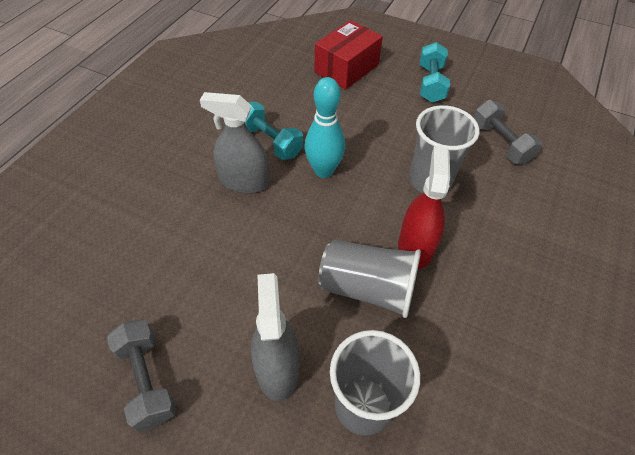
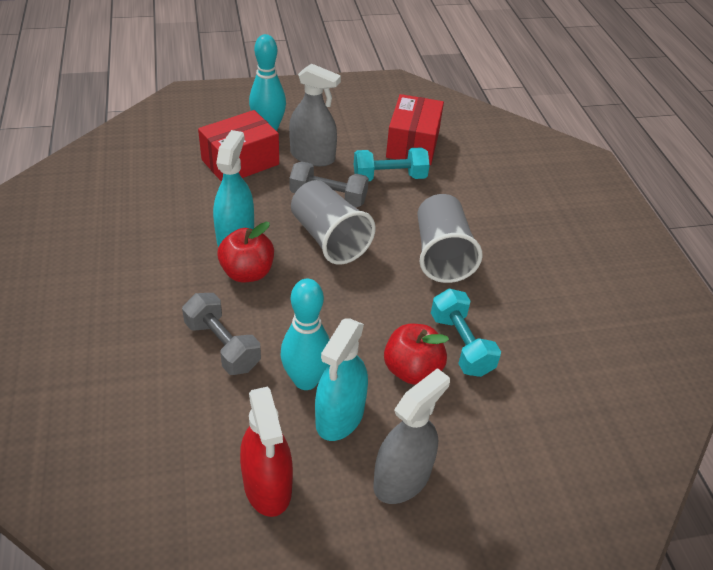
grey cup: 3 -> 2
red apple: 0 -> 2
red box: 1 -> 2
turquoise bowling pin: 1 -> 2
turquoise spray bottle: 0 -> 2

